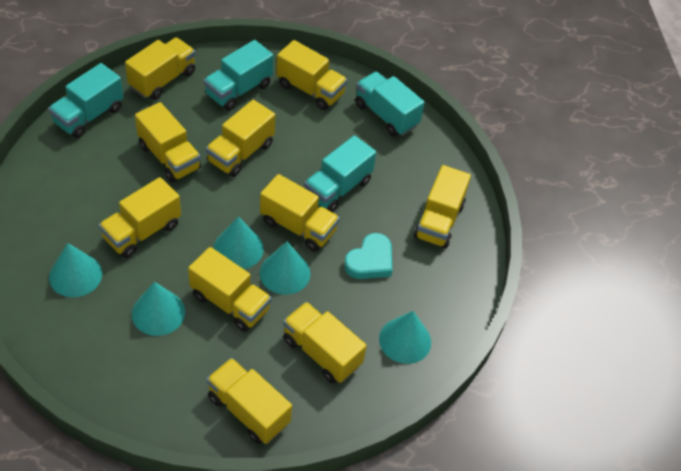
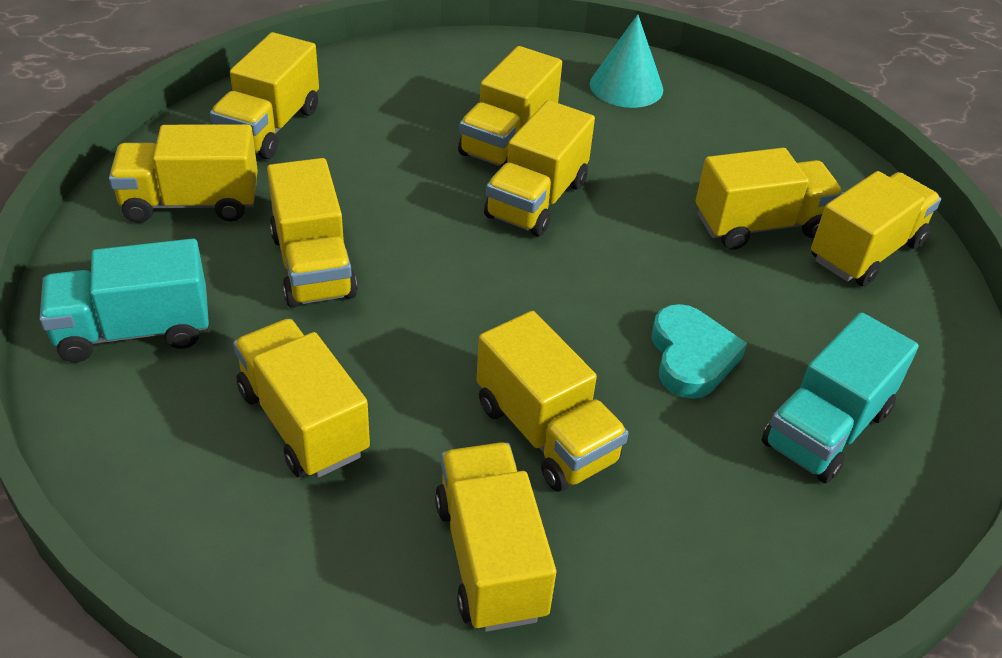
turquoise cone: 5 -> 1
turquoise truck: 4 -> 2

